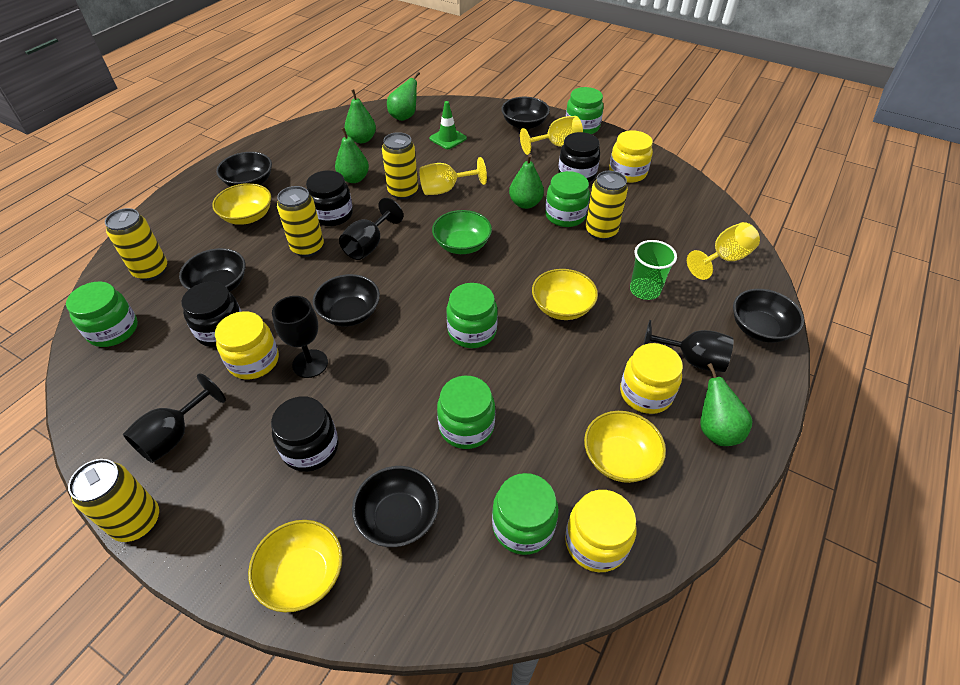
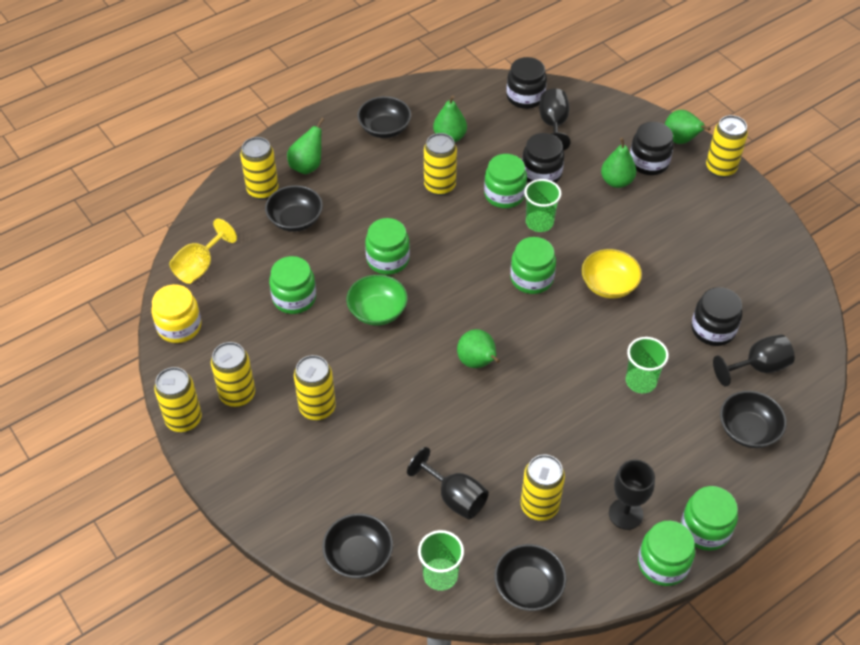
black bowl: 6 -> 5
green cup: 1 -> 3
green traffic cone: 1 -> 0
yellow bowl: 4 -> 1
yellow can: 5 -> 7
yellow goblet: 3 -> 1
yellow jar: 4 -> 1

